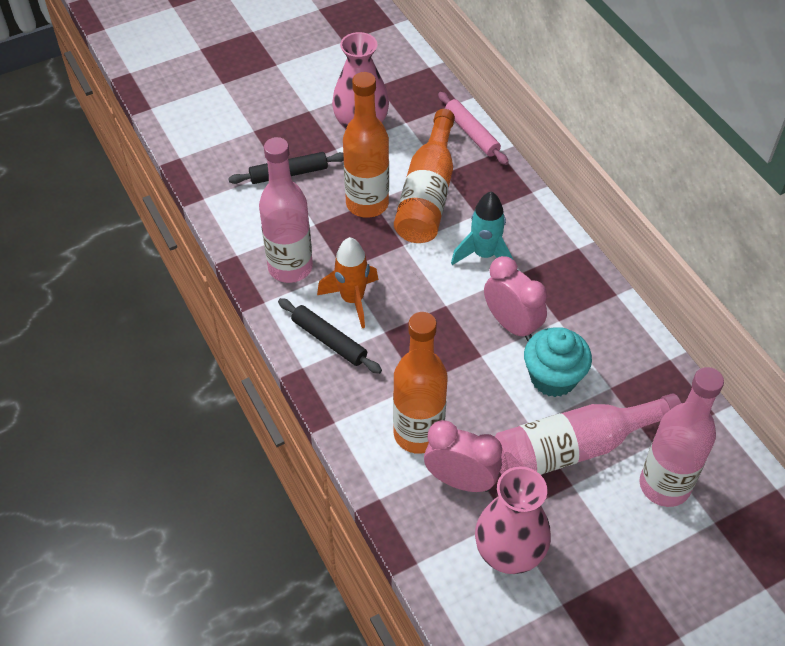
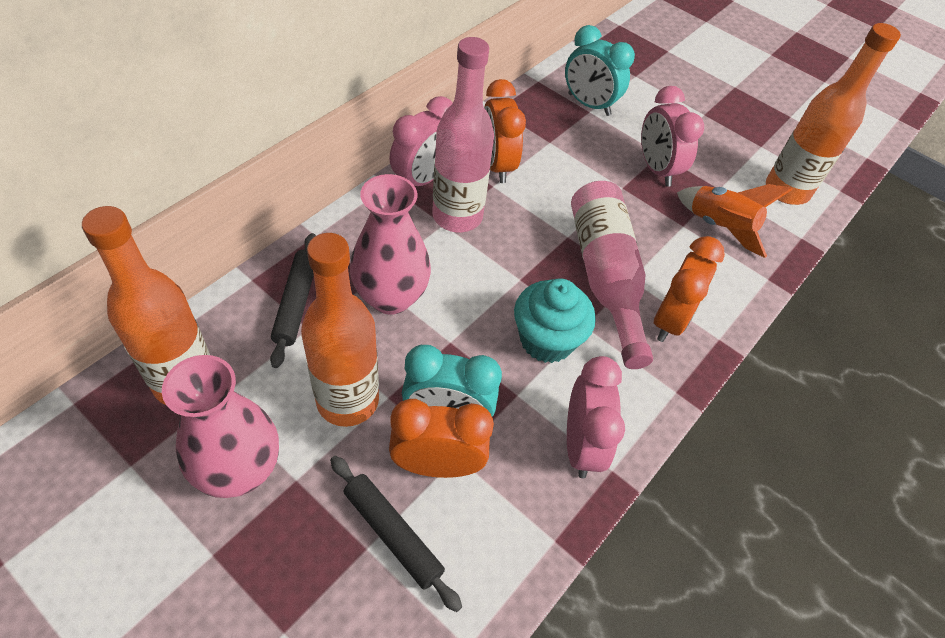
orange clock: 0 -> 3
pink bottle: 3 -> 2
pink clock: 2 -> 3
pink rolling pin: 1 -> 0
turquoise clock: 0 -> 2
turquoise rocket: 1 -> 0

